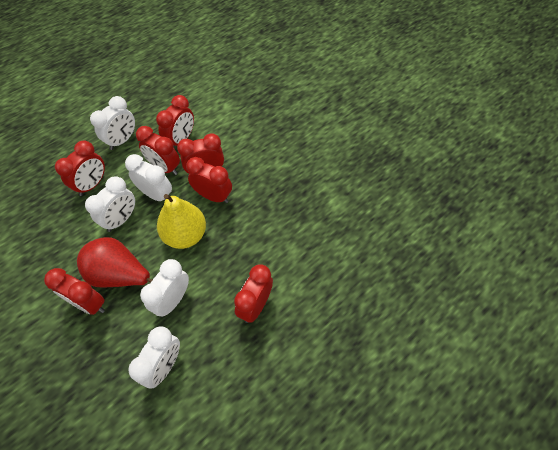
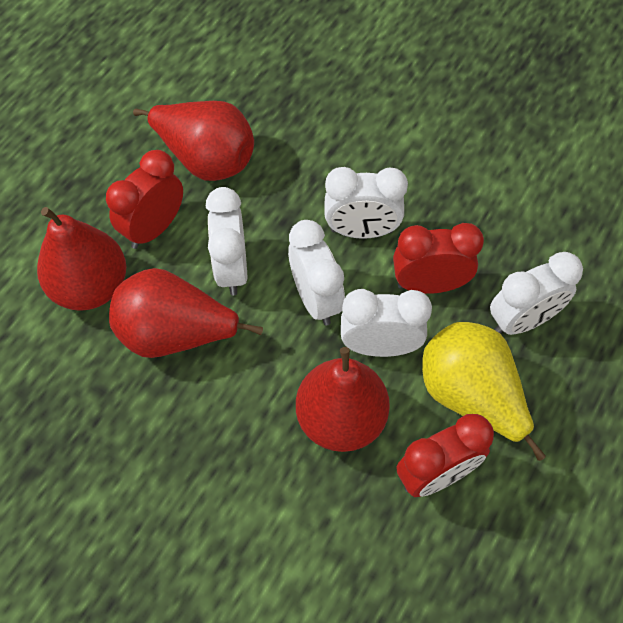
red clock: 7 -> 3
red pear: 1 -> 4

